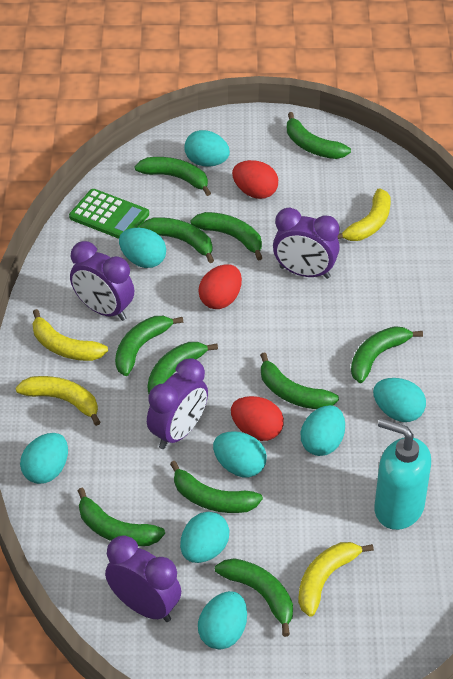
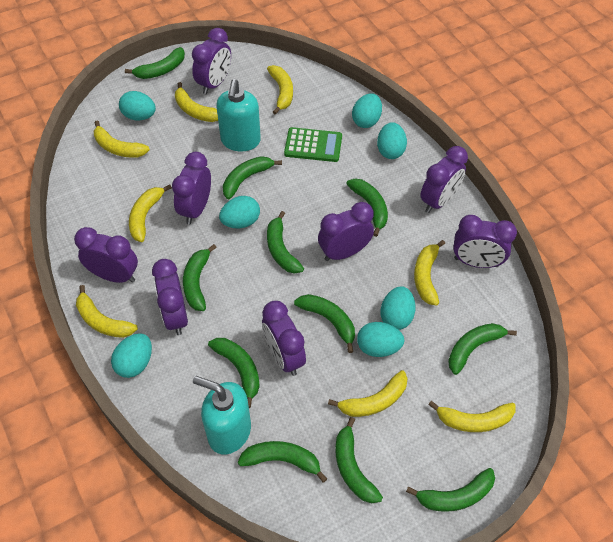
purple clock: 4 -> 8
red egg: 3 -> 0
turquoise egg: 8 -> 7
turquoise soap dispenser: 1 -> 2
yellow banana: 4 -> 8

